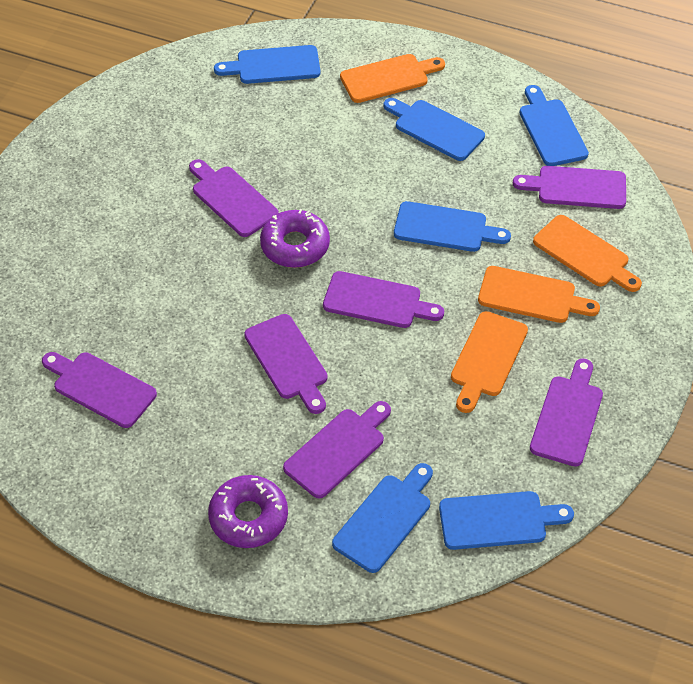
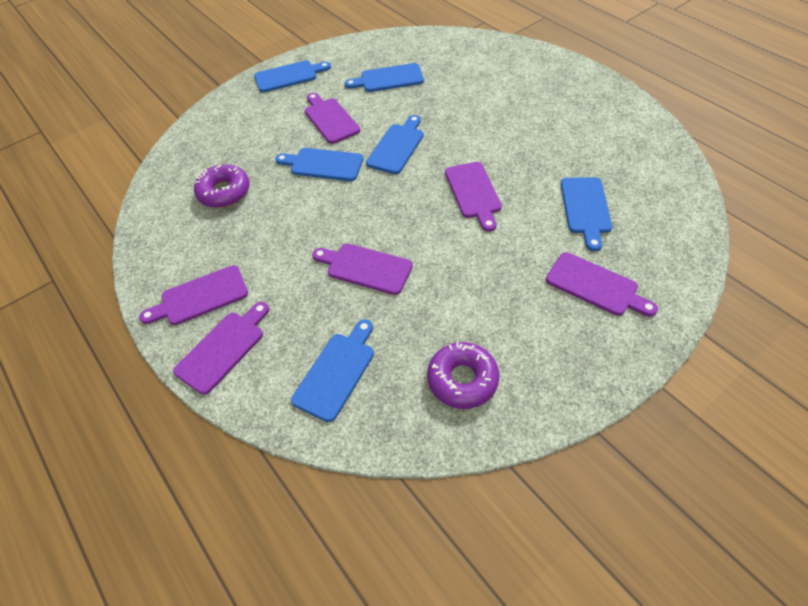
orange cutting board: 4 -> 0
purple cutting board: 7 -> 6

